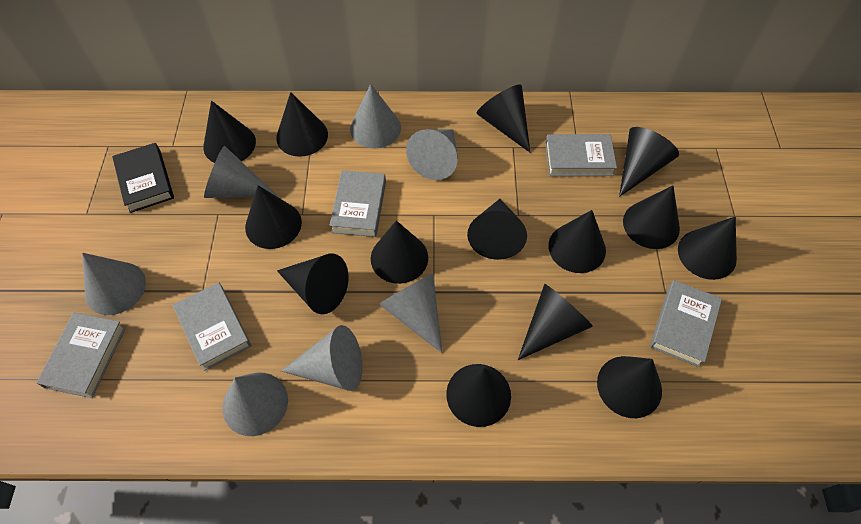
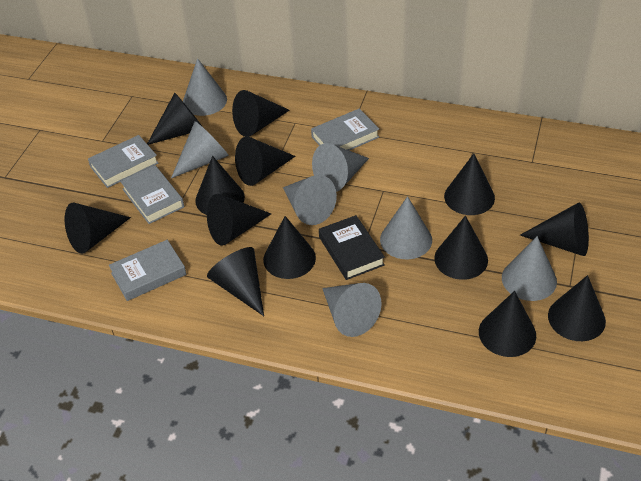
black cone: 14 -> 13
grey book: 5 -> 4

